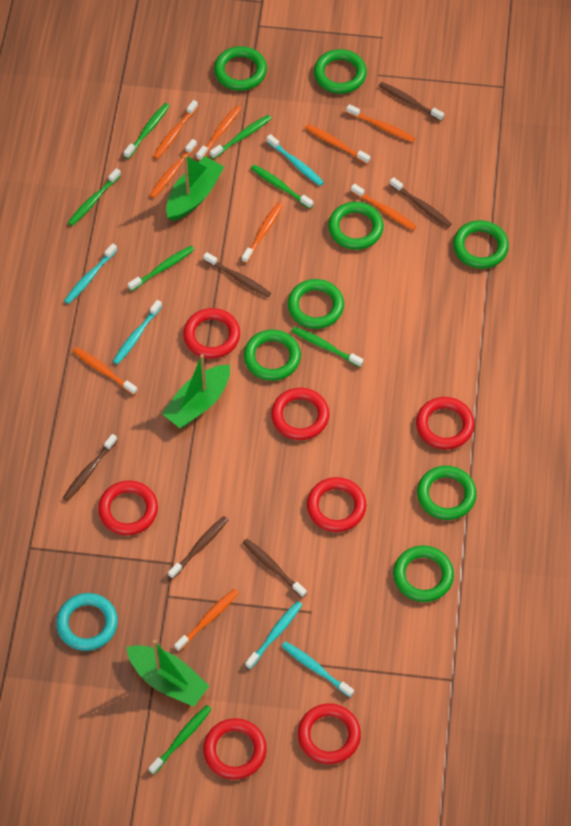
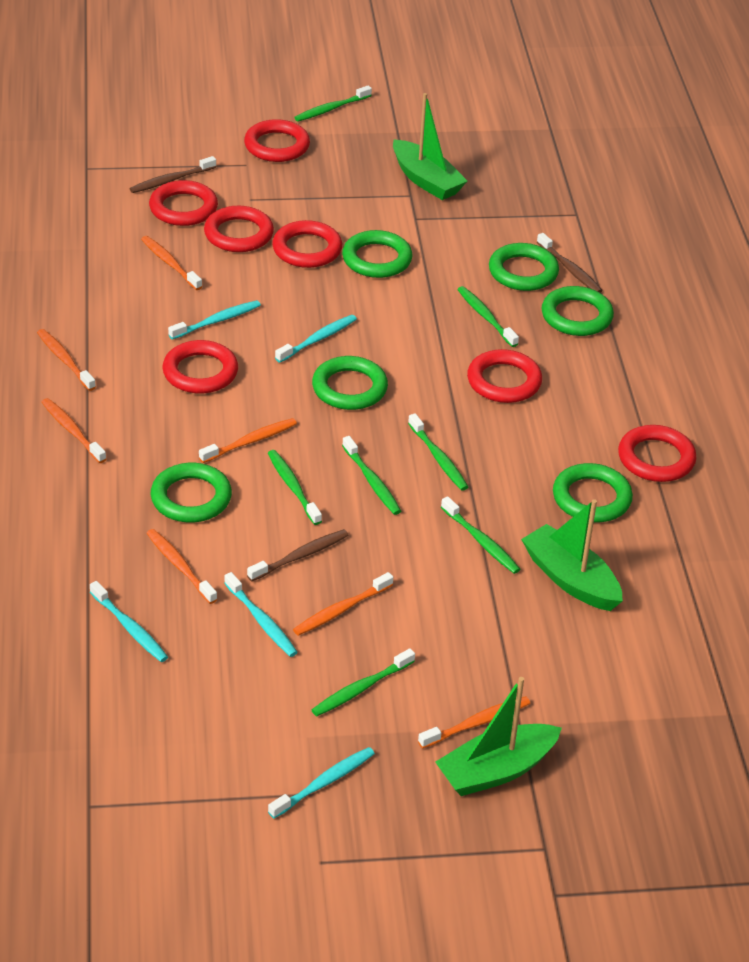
brown toothbrush: 6 -> 3
green ring: 8 -> 6
orange toothbrush: 9 -> 7
turquoise ring: 1 -> 0

